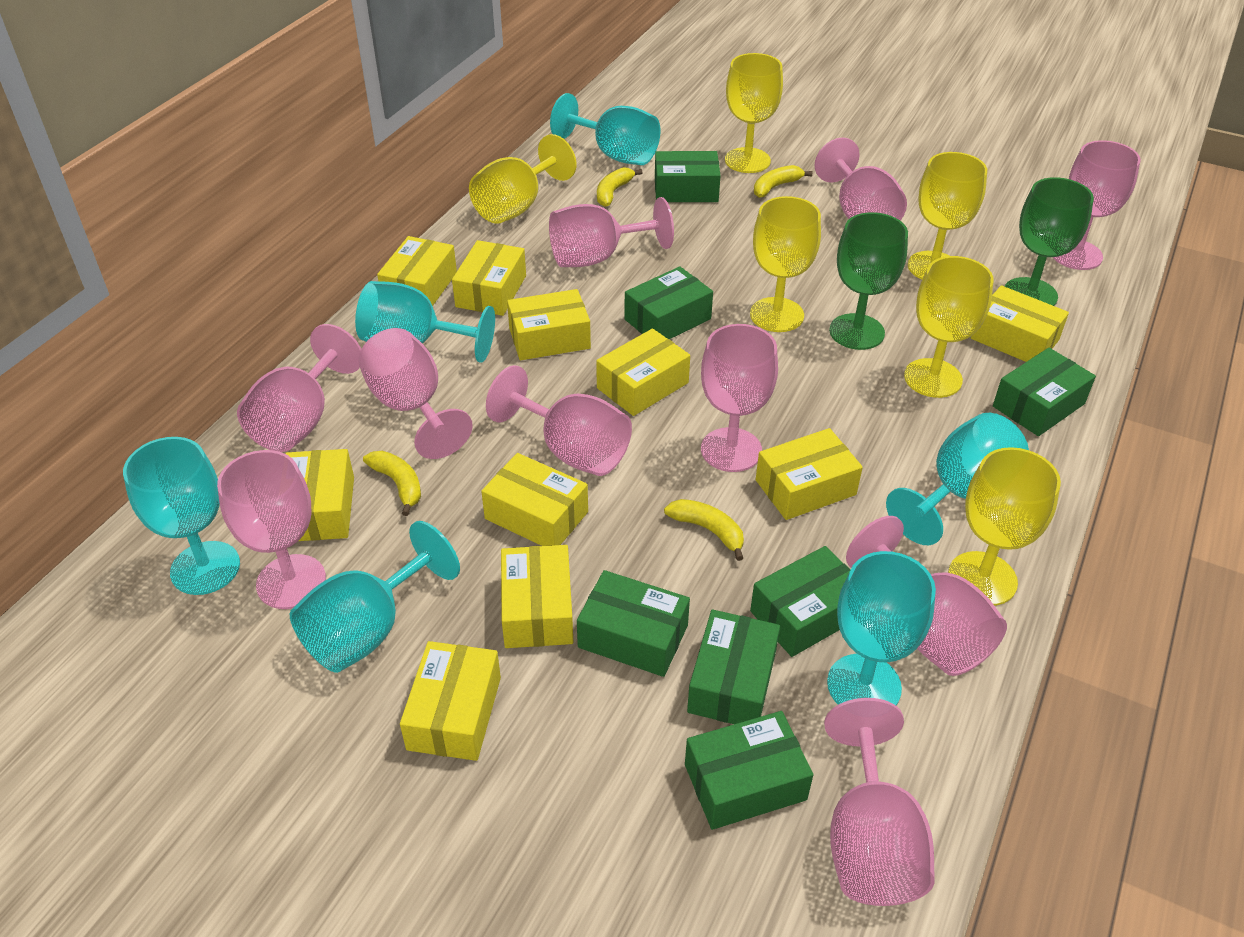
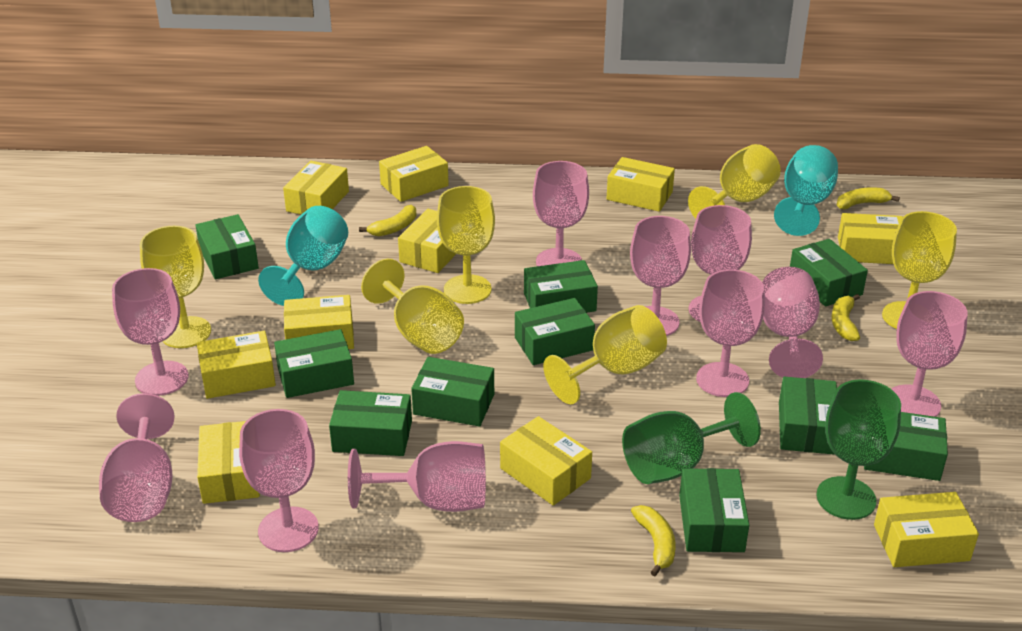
green box: 7 -> 10
turquoise goblet: 6 -> 2

